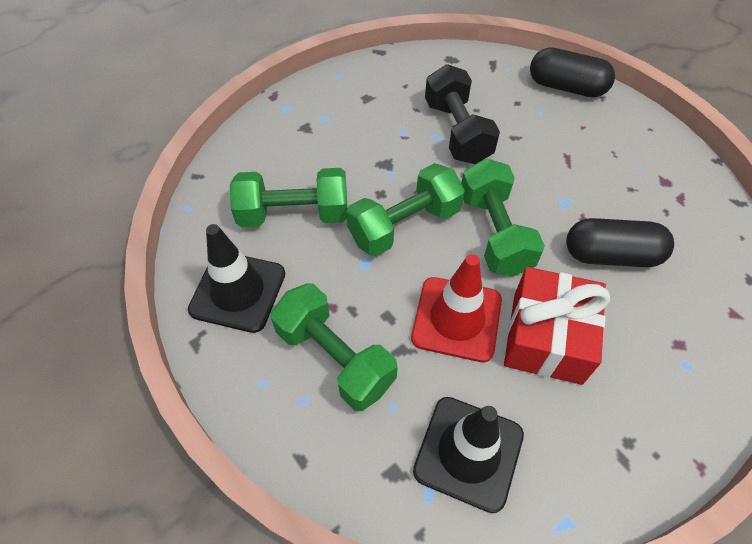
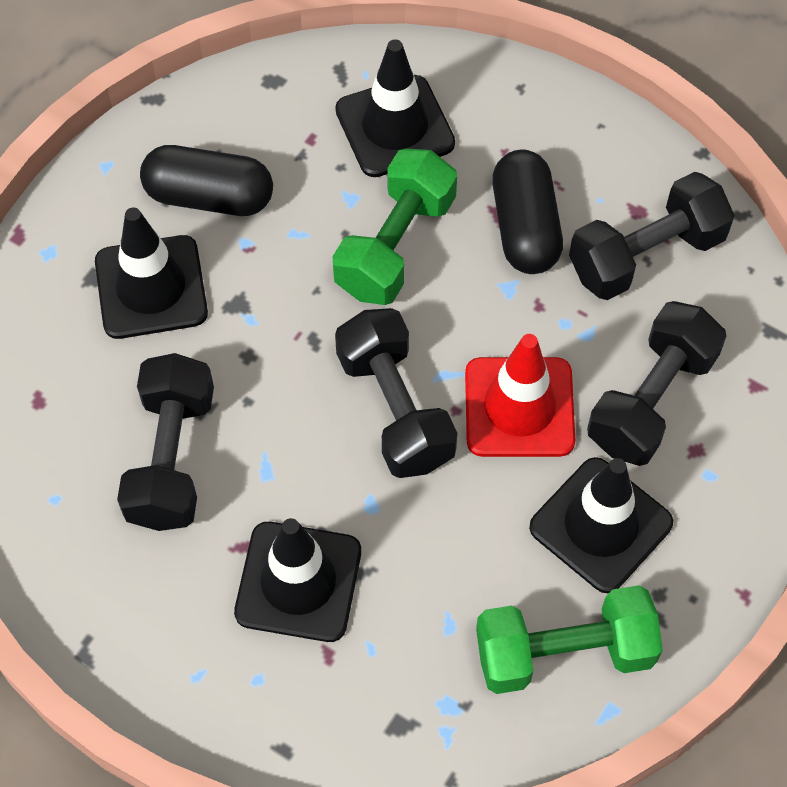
black dumbbell: 1 -> 4
black traffic cone: 2 -> 4
green dumbbell: 4 -> 2
red gift: 1 -> 0

